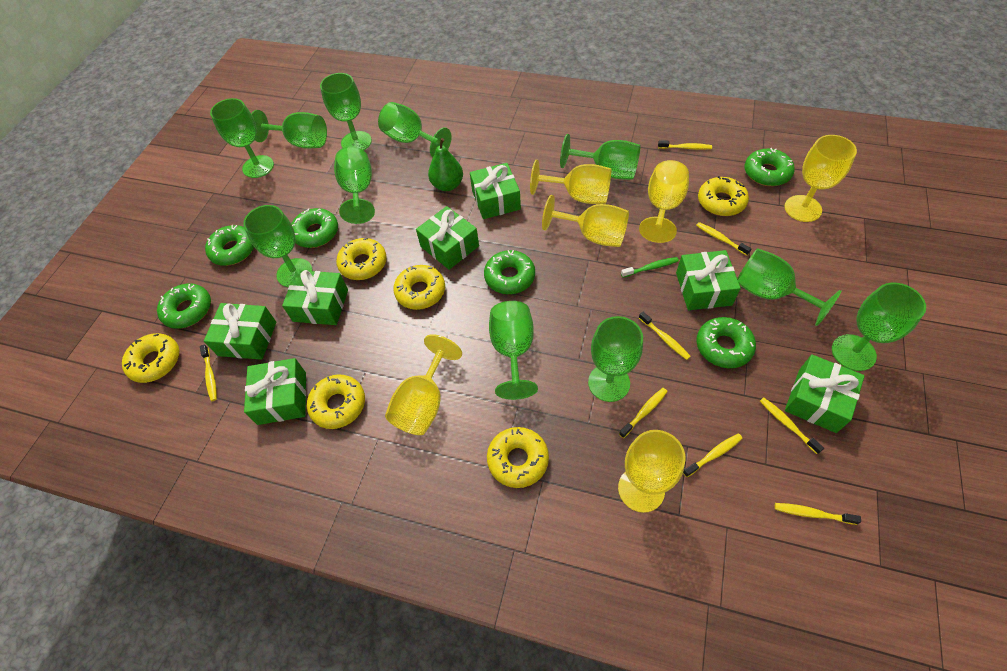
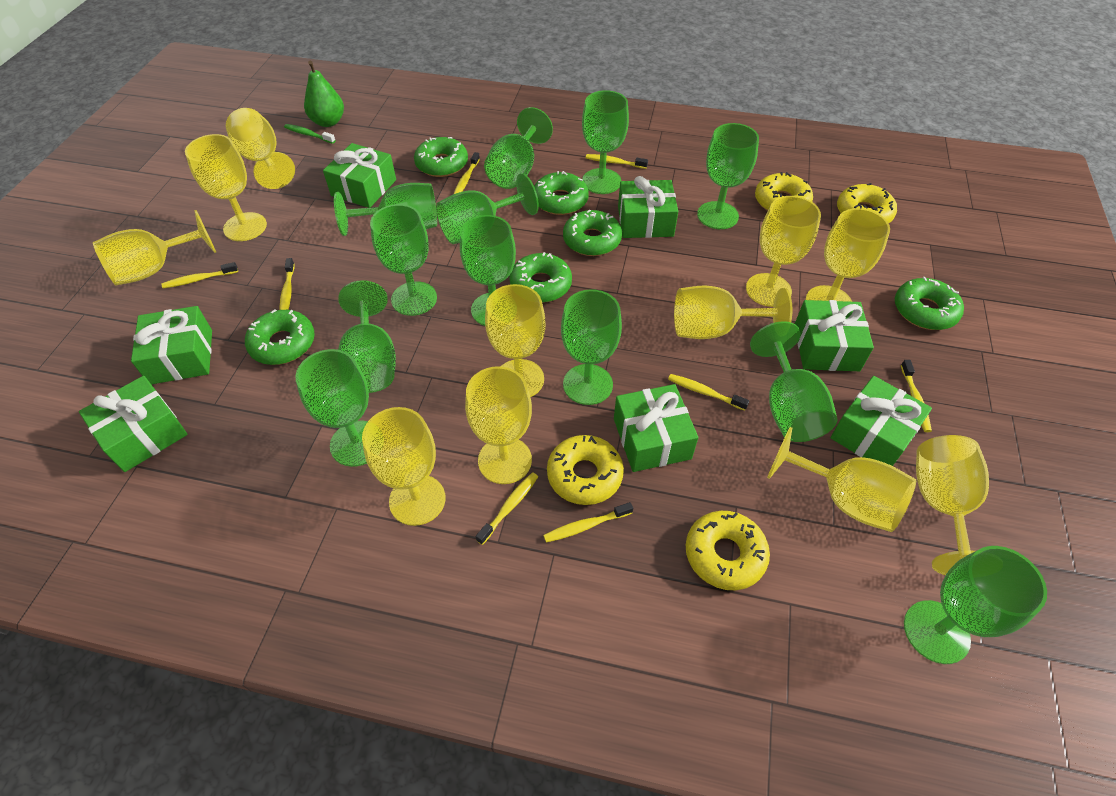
green goblet: 11 -> 12
yellow donut: 6 -> 4
yellow goblet: 6 -> 11

